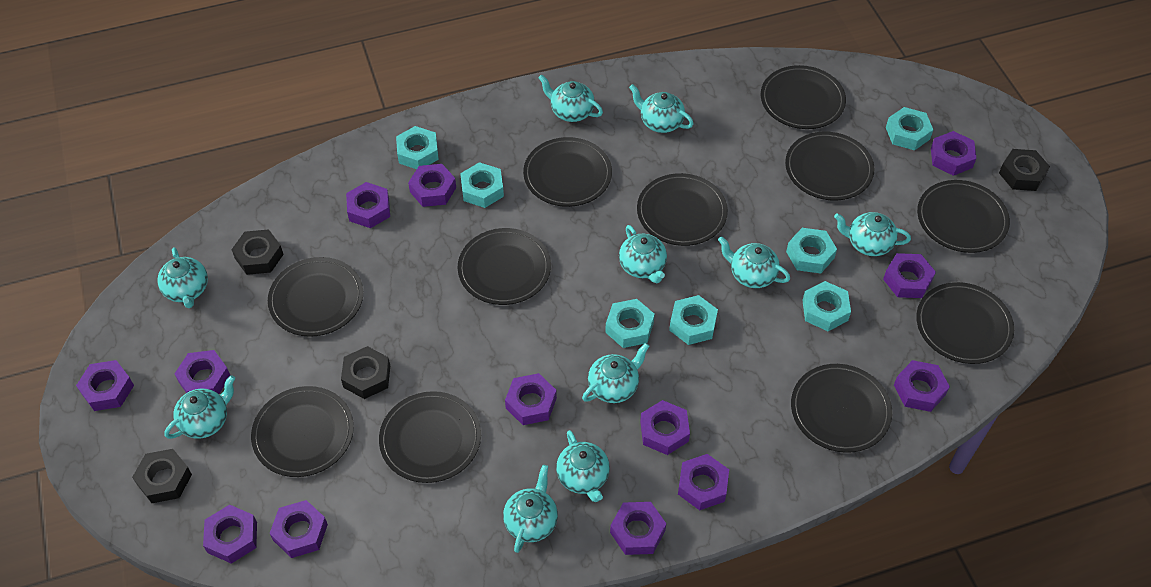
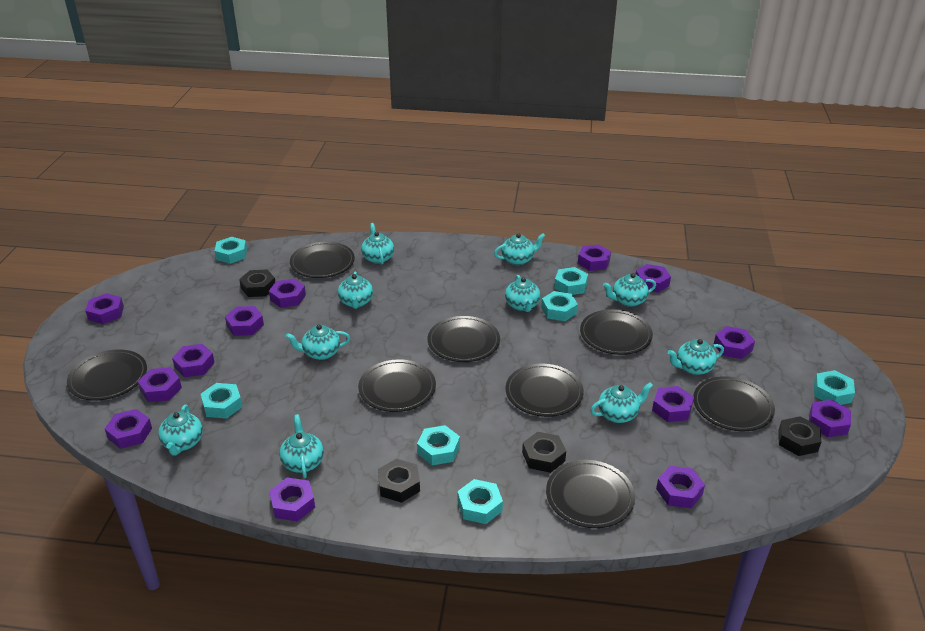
black plate: 11 -> 8

